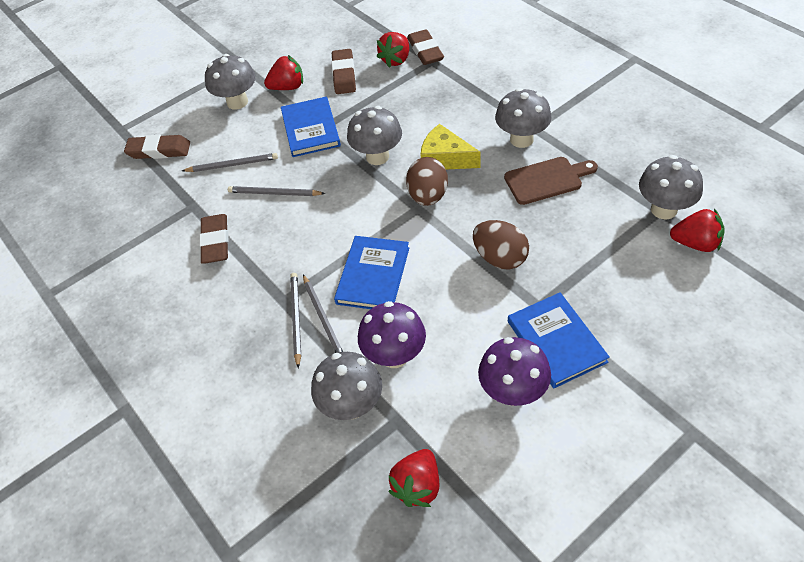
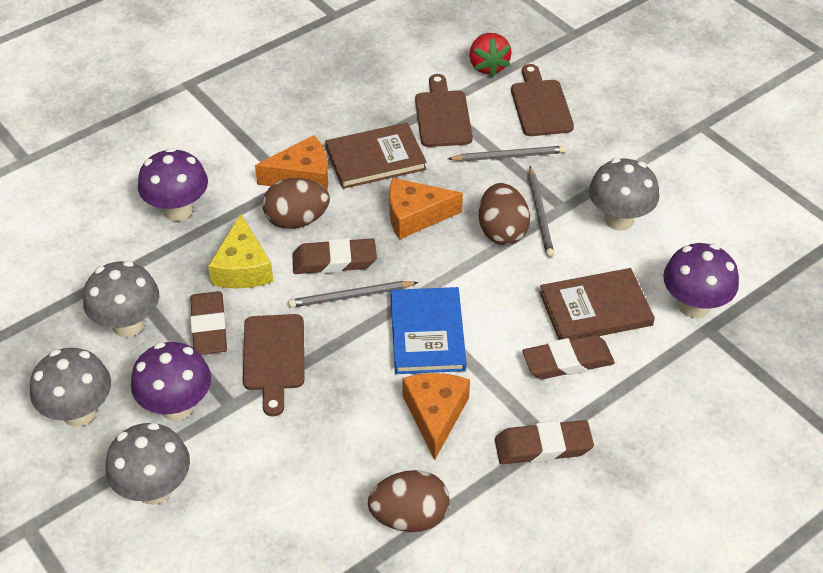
blue book: 3 -> 1
brown book: 0 -> 2
brown cutting board: 1 -> 3
brown egg: 2 -> 3
grey mushroom: 5 -> 4
grey pencil: 4 -> 3
orange cheese: 0 -> 3
purple mushroom: 2 -> 3
red strawberry: 4 -> 1

